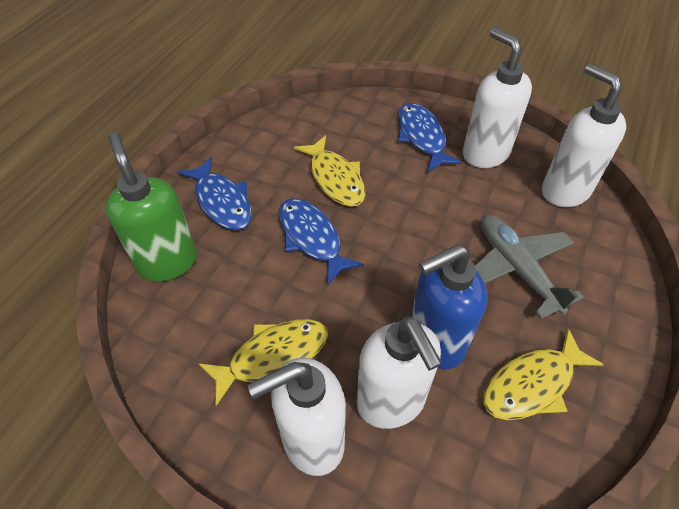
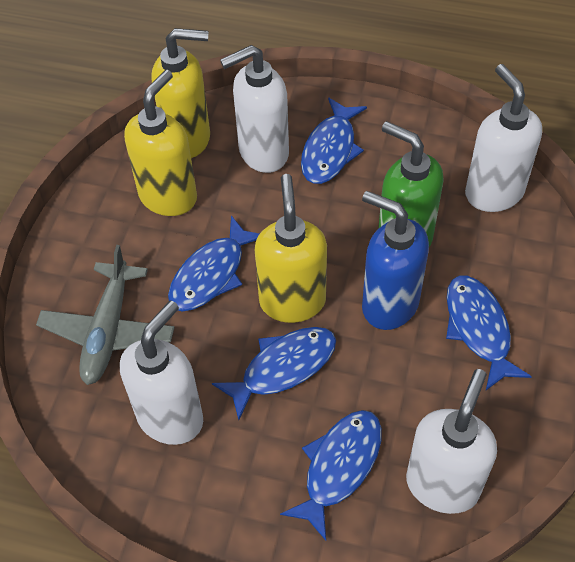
blue fish: 3 -> 5
yellow fish: 3 -> 0
yellow soap dispenser: 0 -> 3

